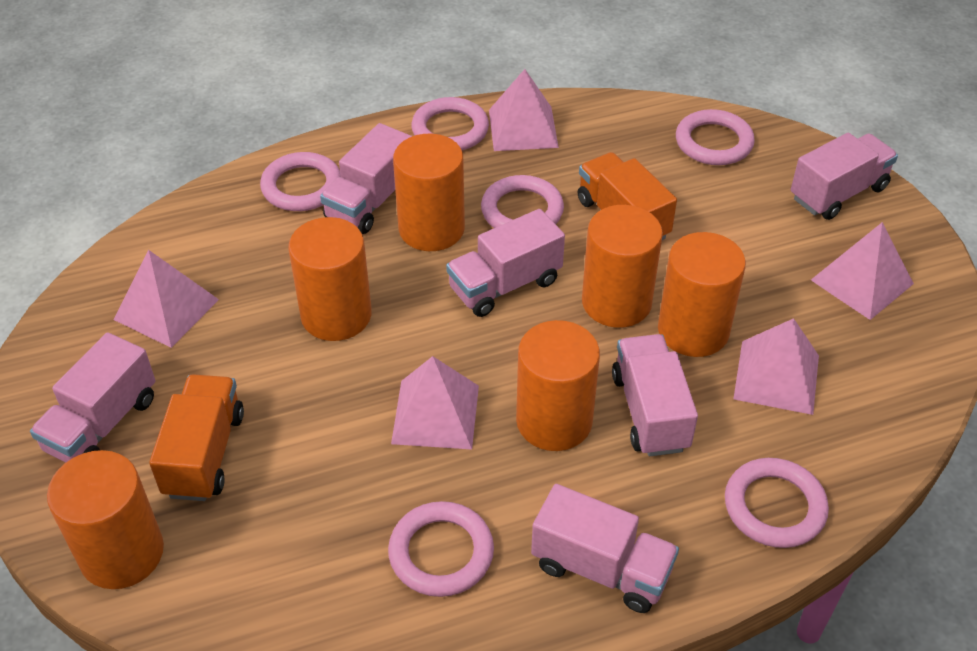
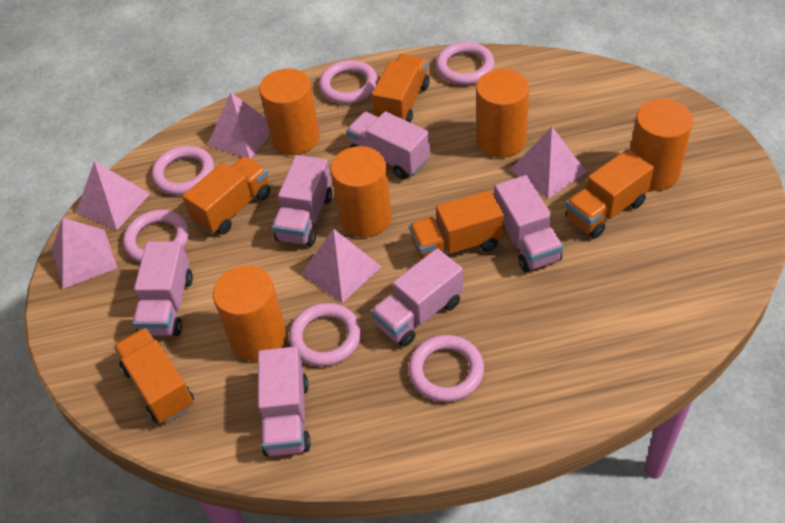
orange cylinder: 6 -> 5
orange truck: 2 -> 5

